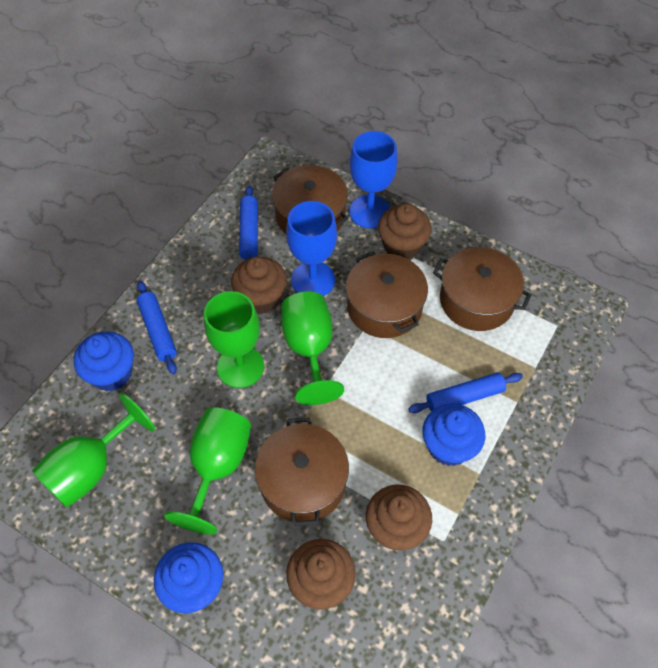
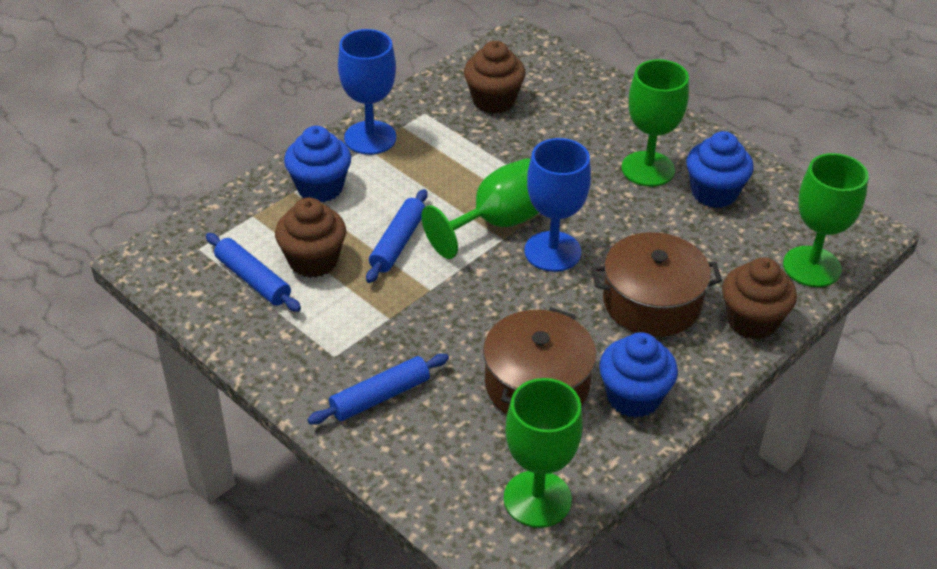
brown cupcake: 4 -> 3
brown pot: 4 -> 2

